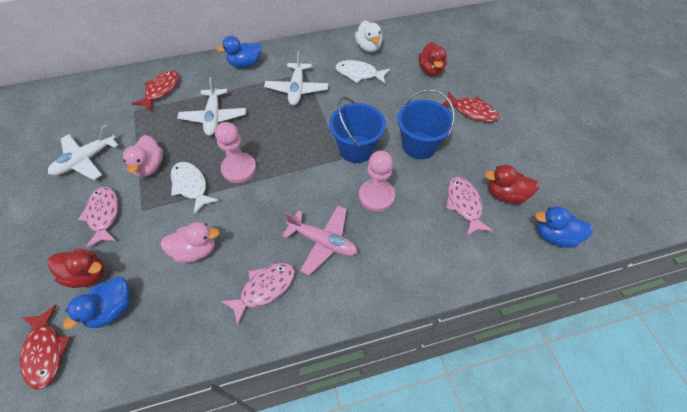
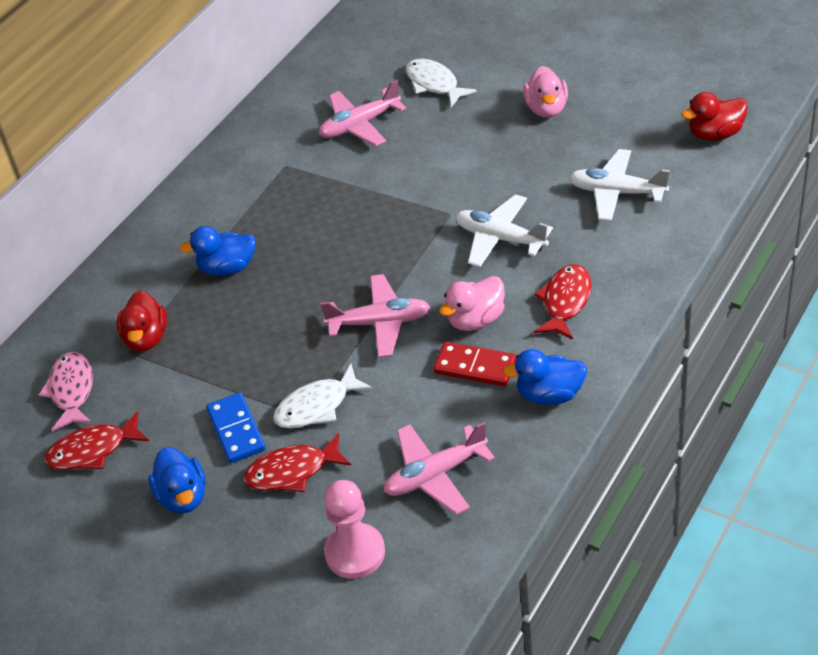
blue bucket: 2 -> 0
blue domino: 0 -> 1
pink fish: 3 -> 1
pink pawn: 2 -> 1
pink plane: 1 -> 3
red domino: 0 -> 1
red duck: 3 -> 2
white duck: 1 -> 0
white plane: 3 -> 2

